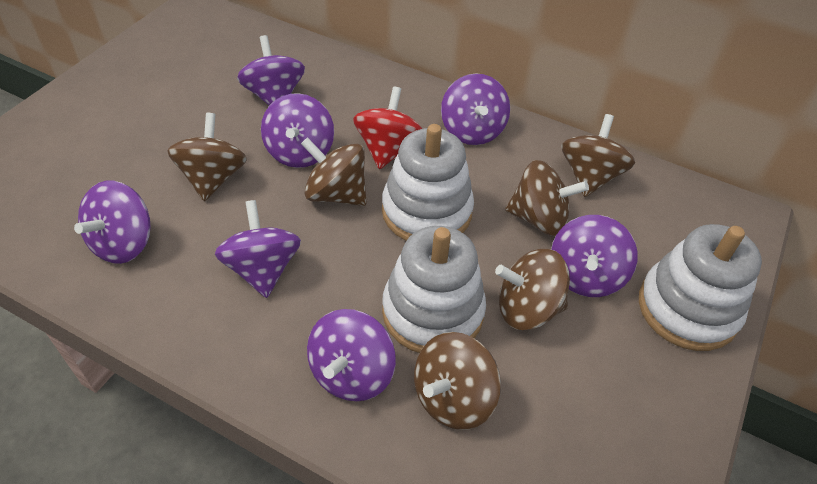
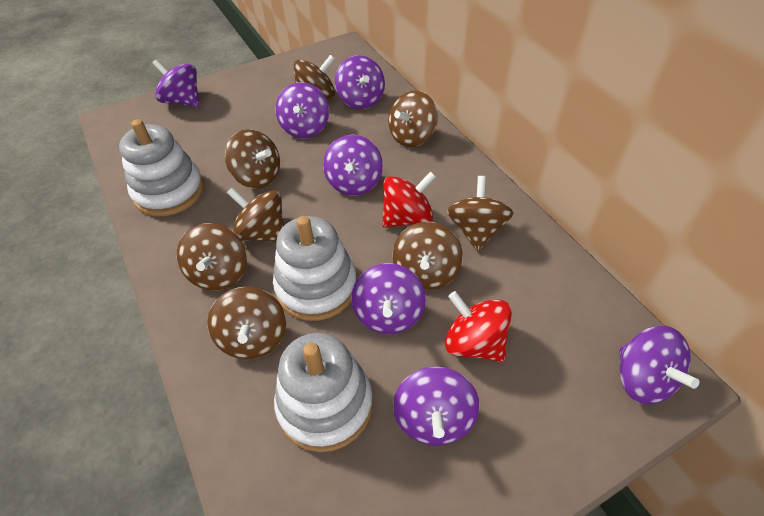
brown spinning top: 6 -> 8
red spinning top: 1 -> 2

